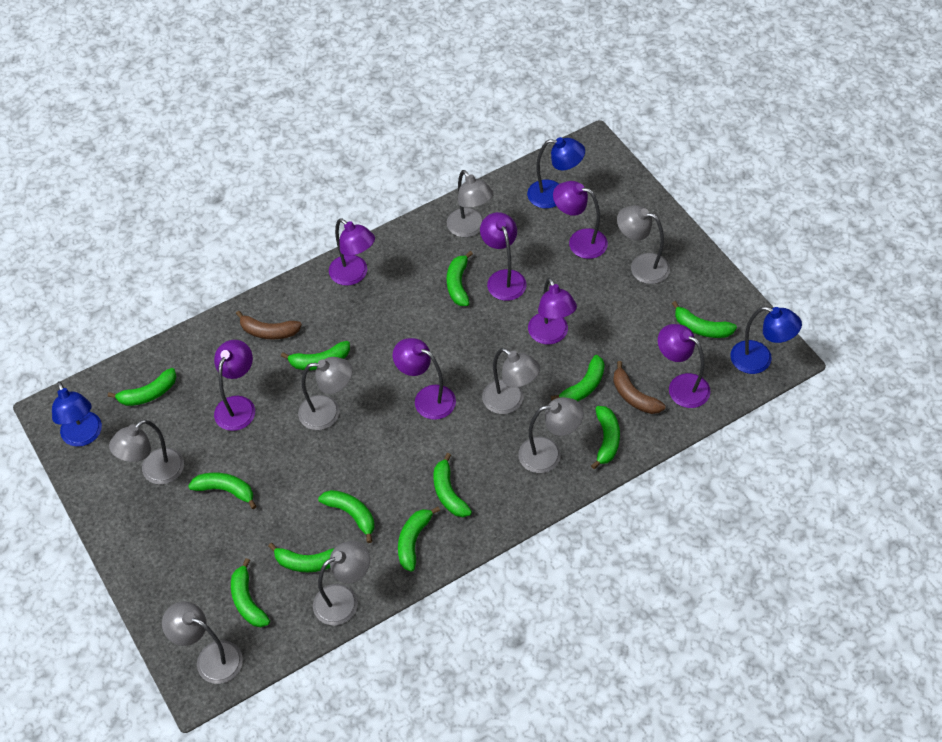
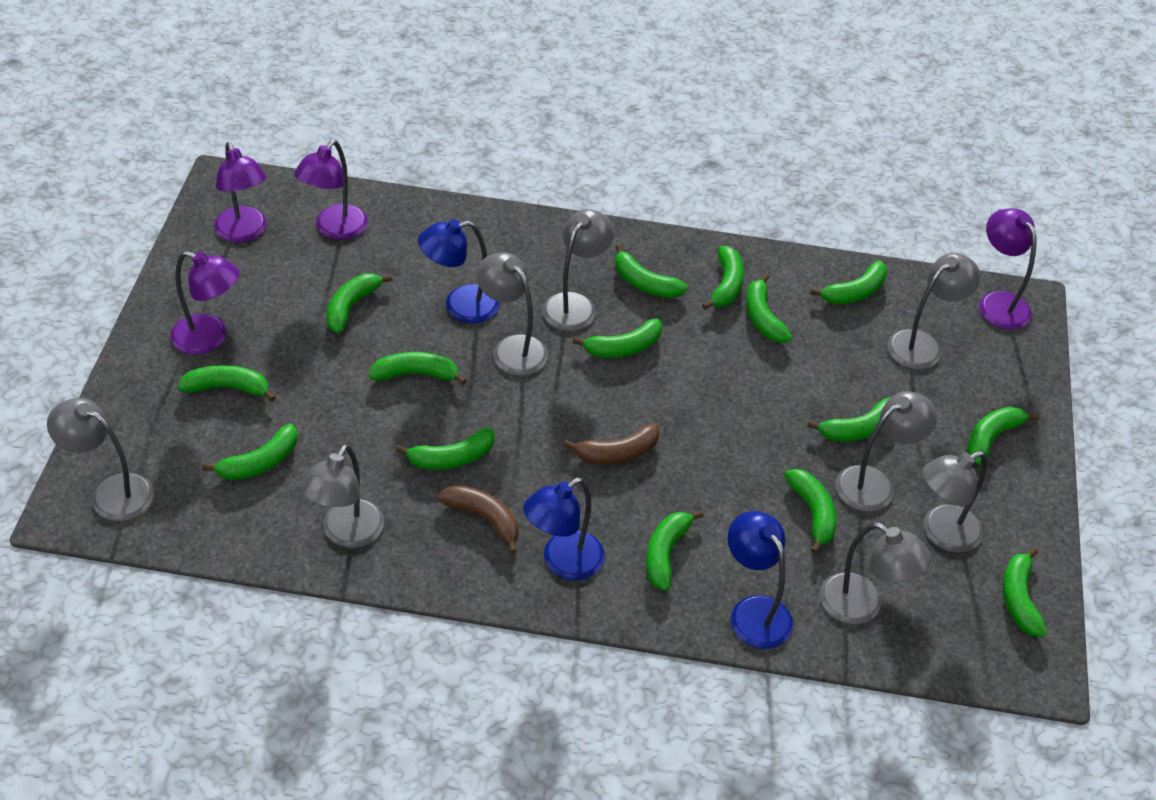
green banana: 12 -> 15
purple lamp: 7 -> 4

